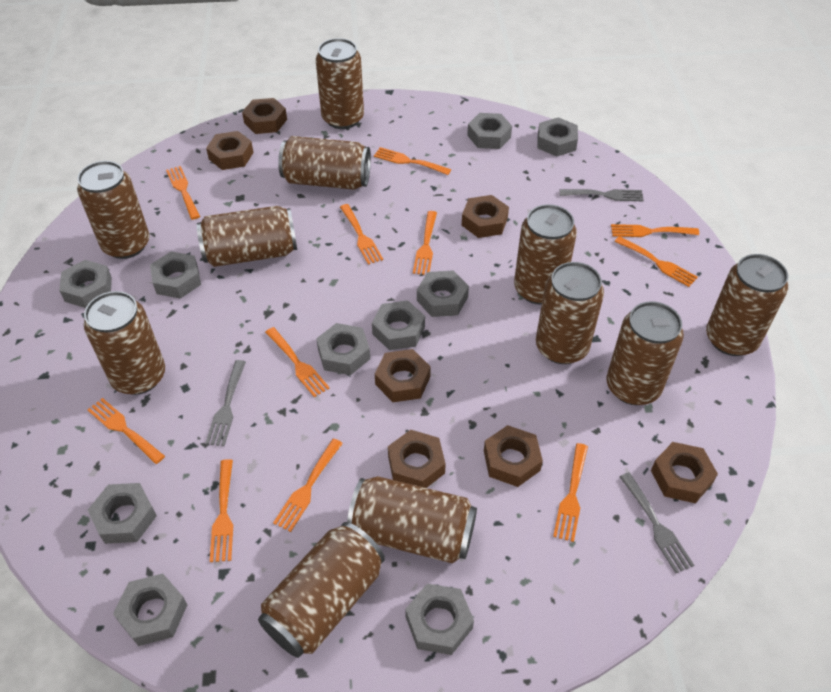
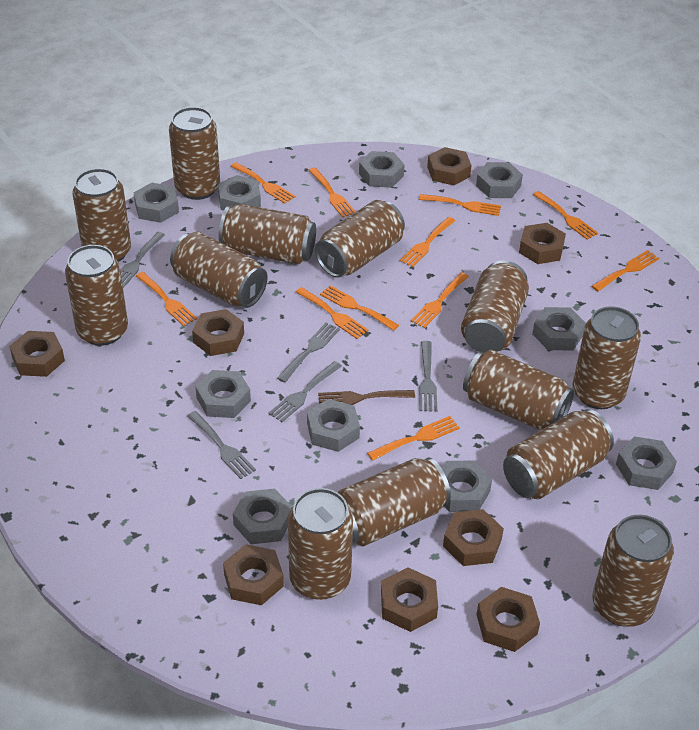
brown can: 11 -> 13
brown fork: 0 -> 1
brown nut: 7 -> 8
grey fork: 3 -> 5

